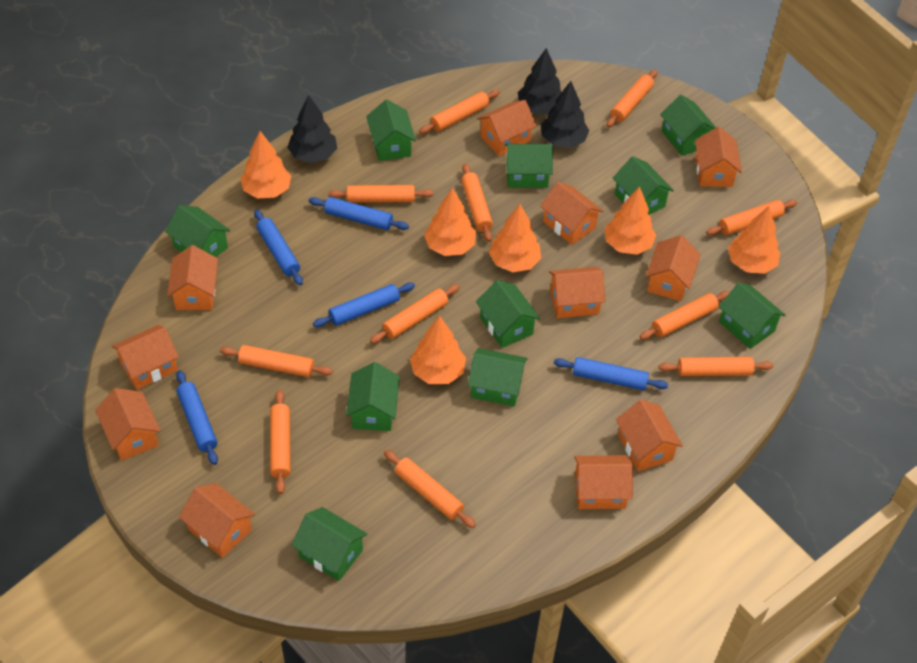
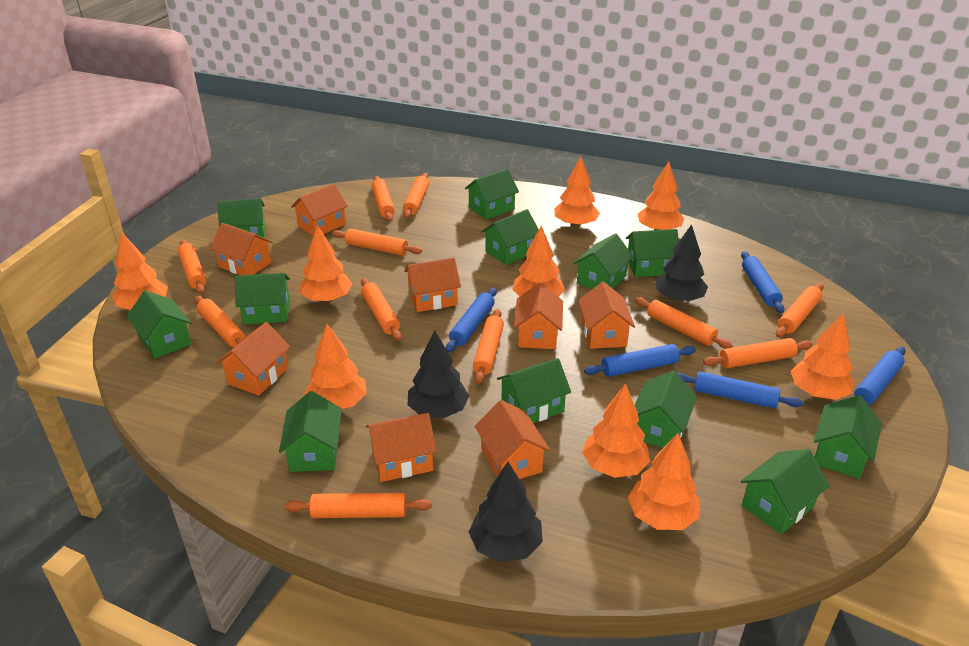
green house: 10 -> 12
orange house: 11 -> 8
orange tree: 6 -> 9

